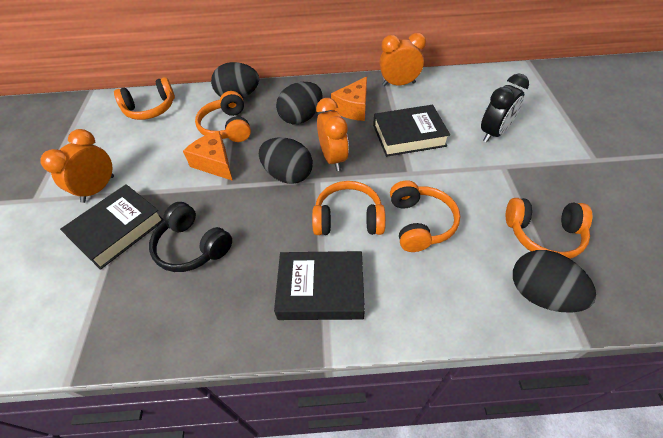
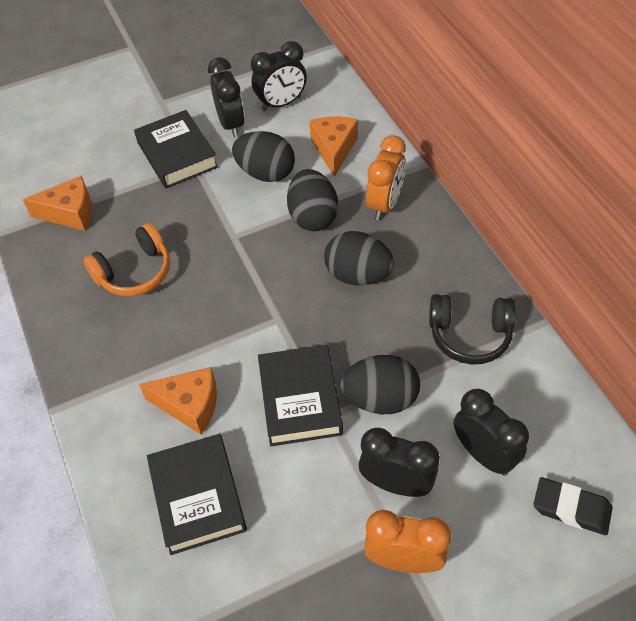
black clock: 1 -> 4
black eraser: 0 -> 1
orange cheese: 2 -> 3
orange clock: 3 -> 2
orange headphones: 5 -> 1

